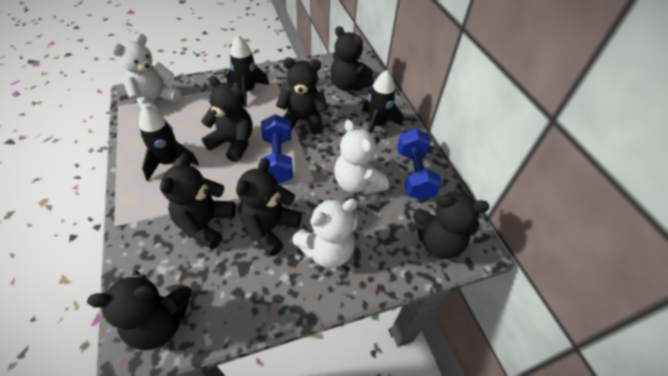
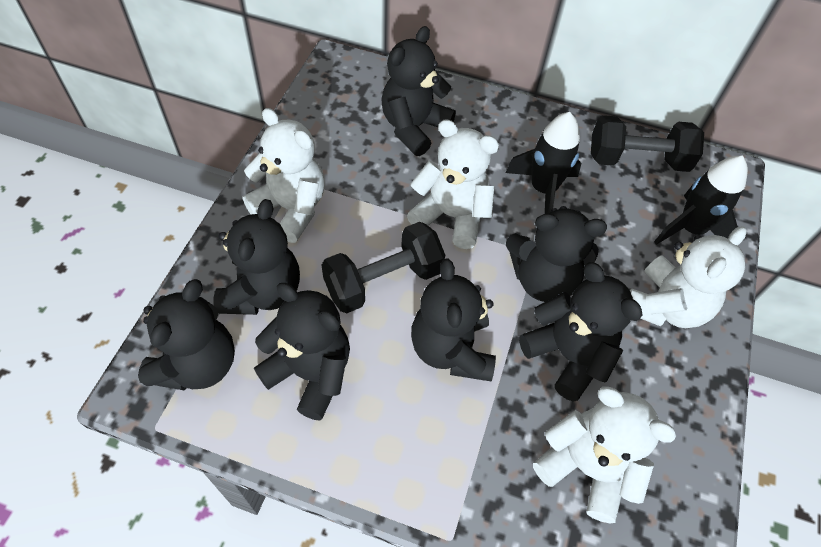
black dumbbell: 0 -> 2
black rocket: 3 -> 2
blue dumbbell: 2 -> 0
white teddy bear: 3 -> 4

